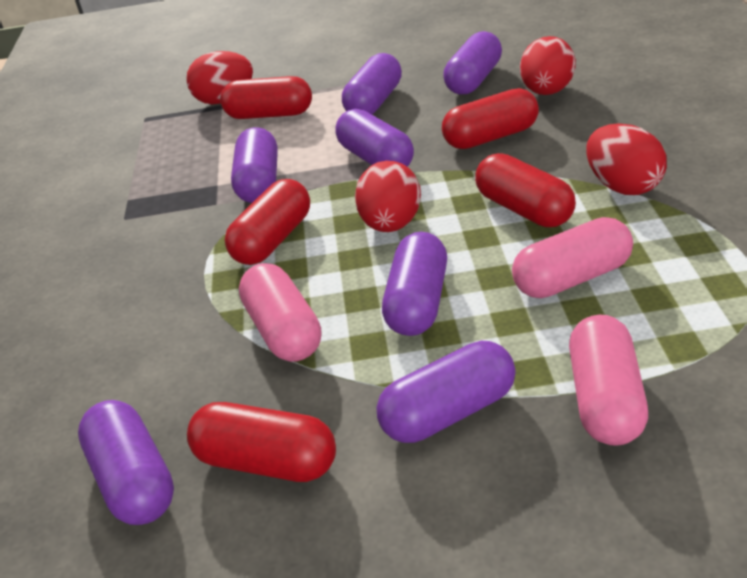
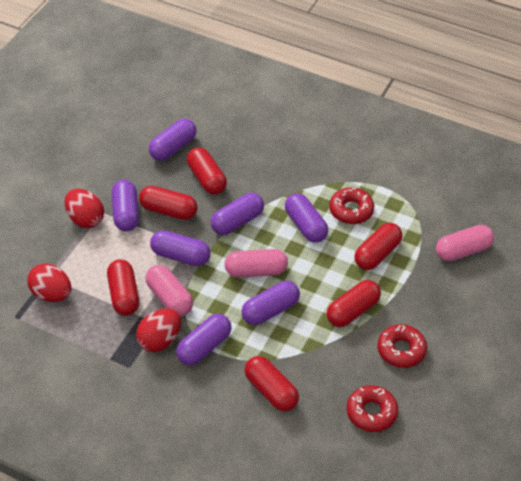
red capsule: 5 -> 6
red donut: 0 -> 3
red egg: 4 -> 3

